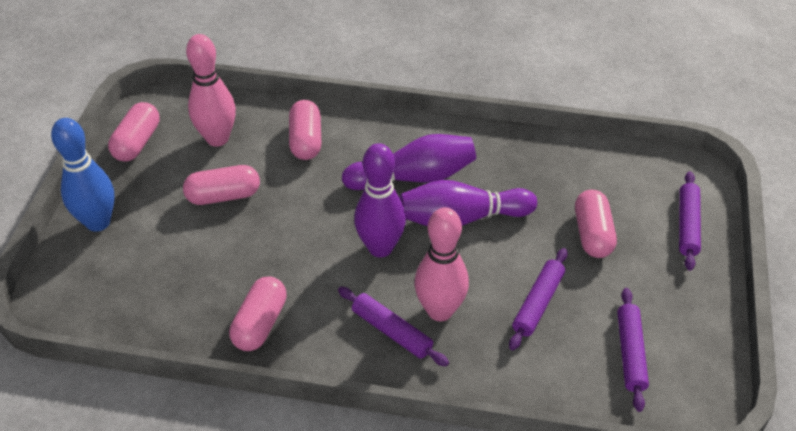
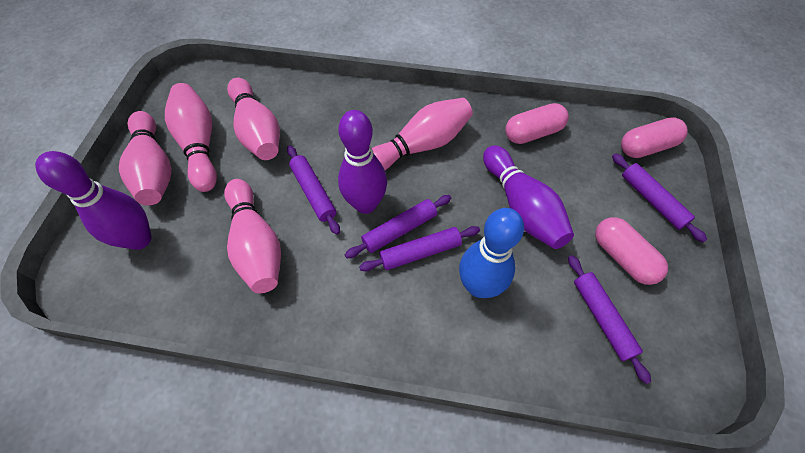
pink bowling pin: 2 -> 5
pink capsule: 5 -> 3
purple rolling pin: 4 -> 5

